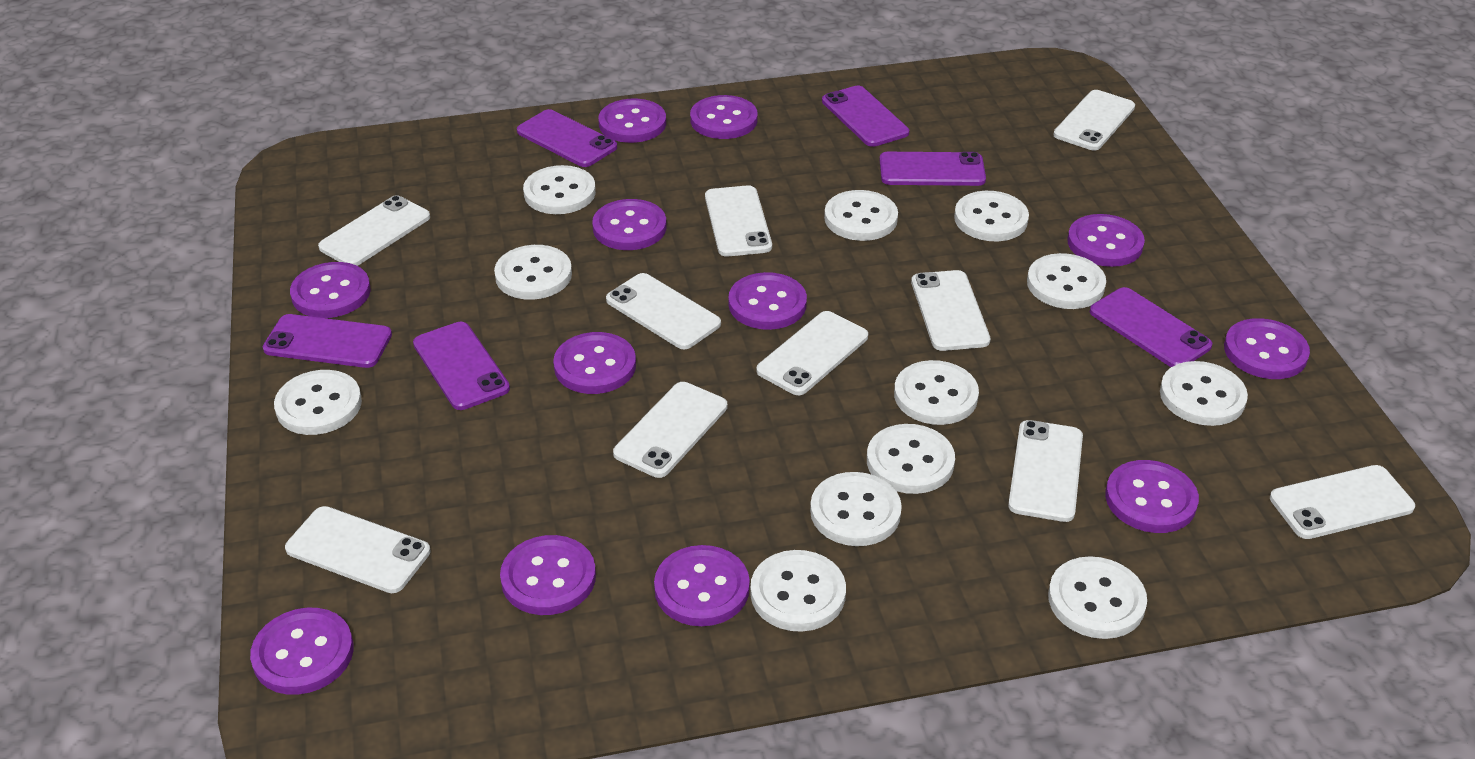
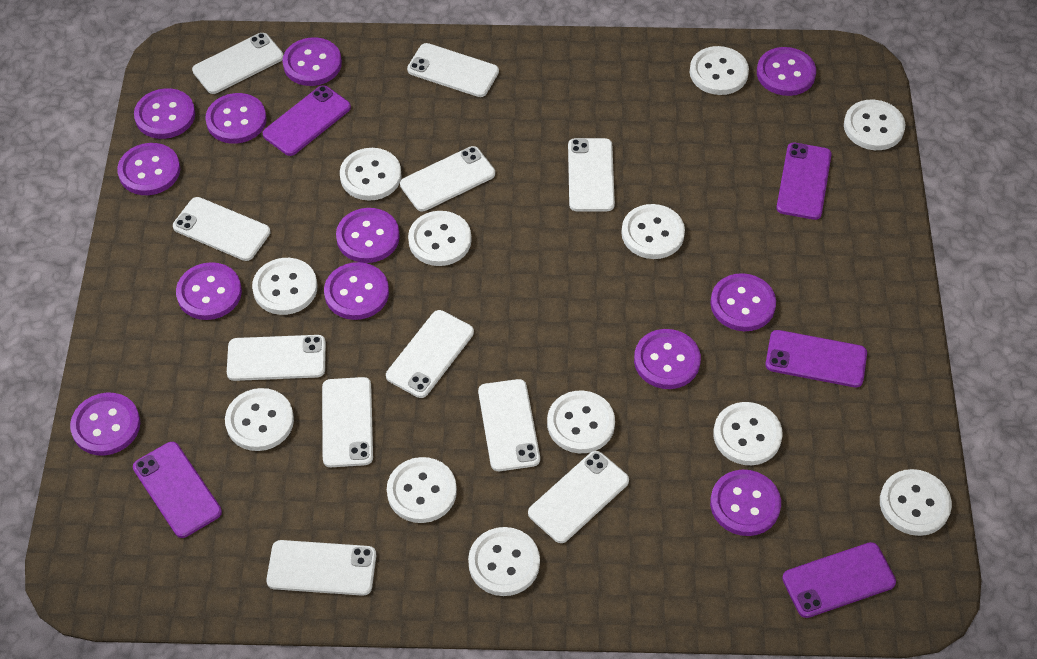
purple phone: 6 -> 5
white phone: 10 -> 11

